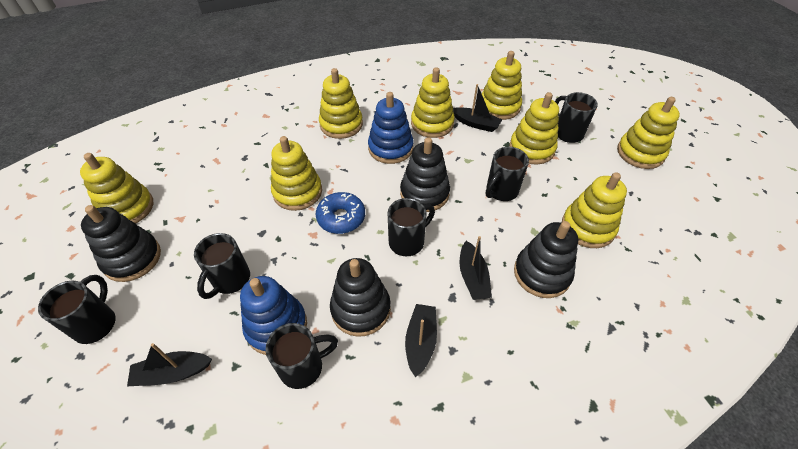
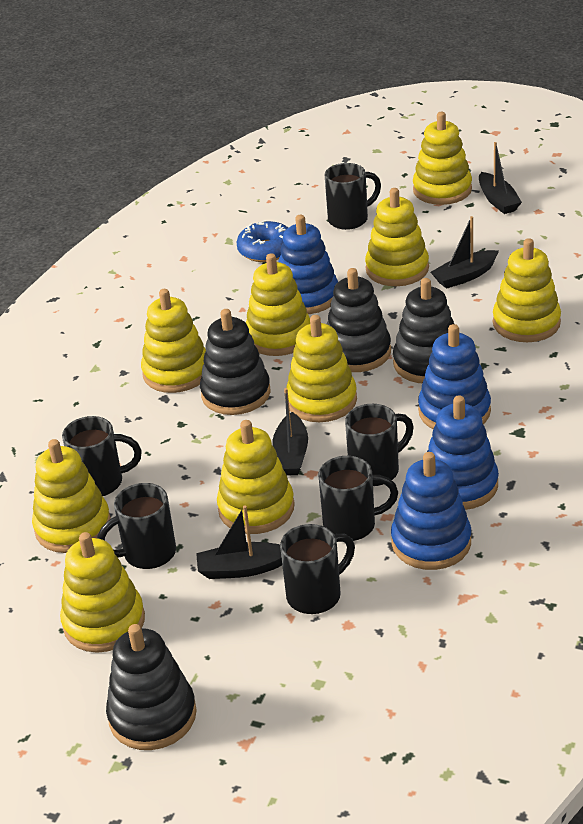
blue stacking toy: 2 -> 4
yellow stacking toy: 8 -> 9

